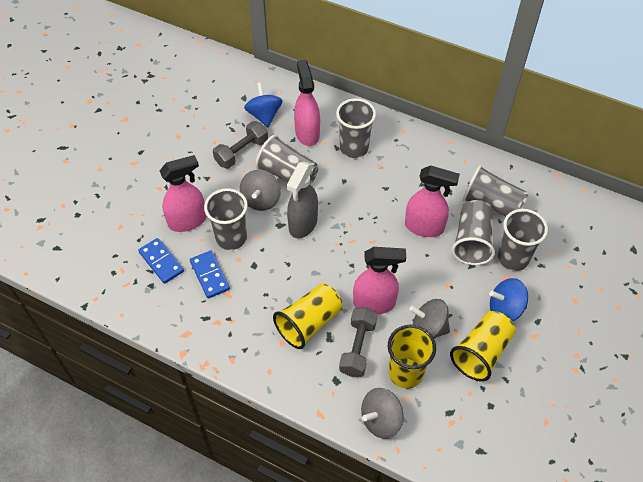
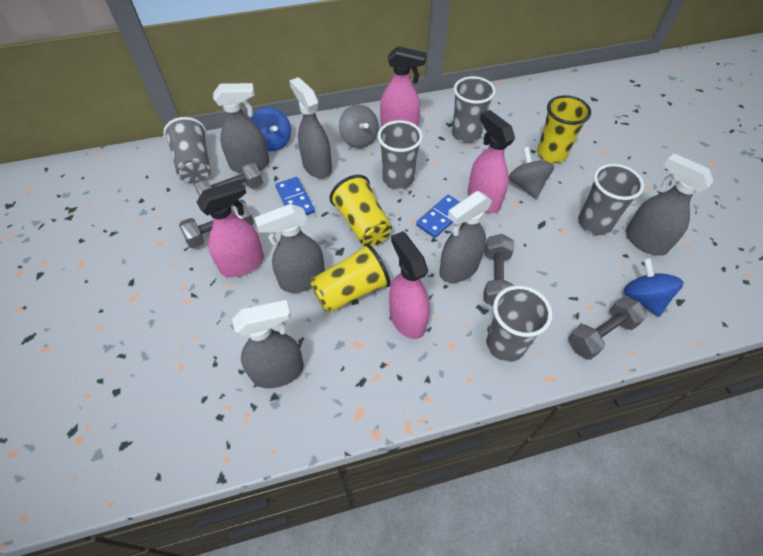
grey cup: 6 -> 5
grey dumbbell: 2 -> 4
grey spinning top: 3 -> 2
grey spray bottle: 1 -> 6

